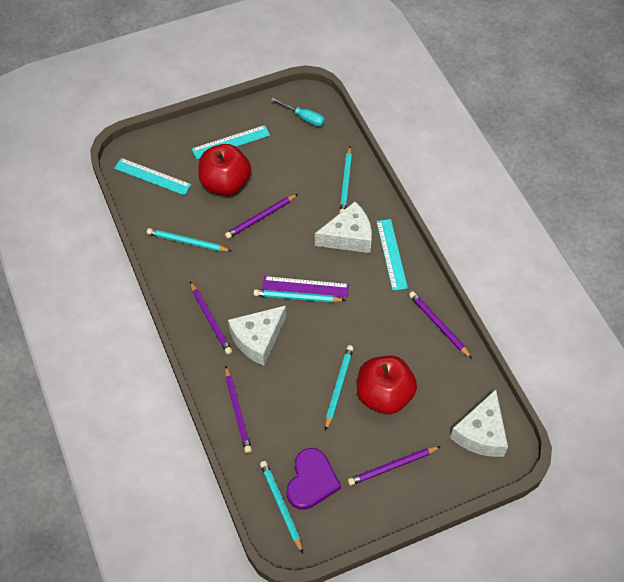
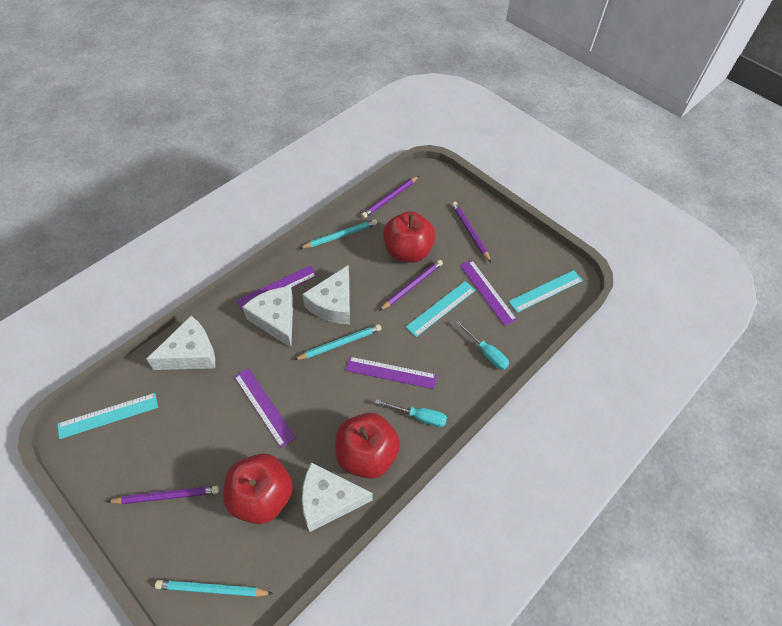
purple heart: 1 -> 0
purple pencil: 5 -> 4
purple ruler: 1 -> 4
red apple: 2 -> 3
turquoise pencil: 5 -> 3
turquoise screwdriver: 1 -> 2
white cheese: 3 -> 4

